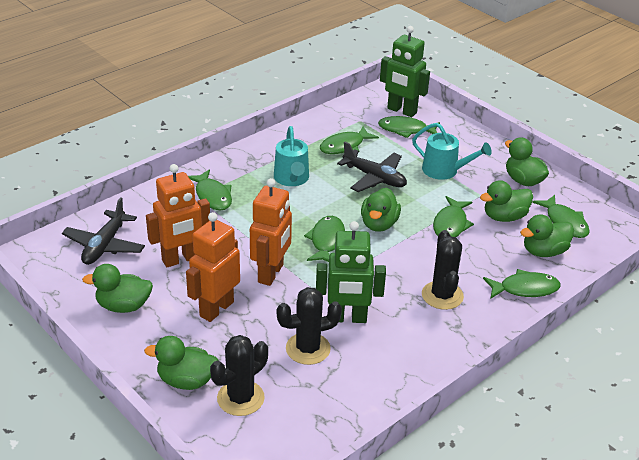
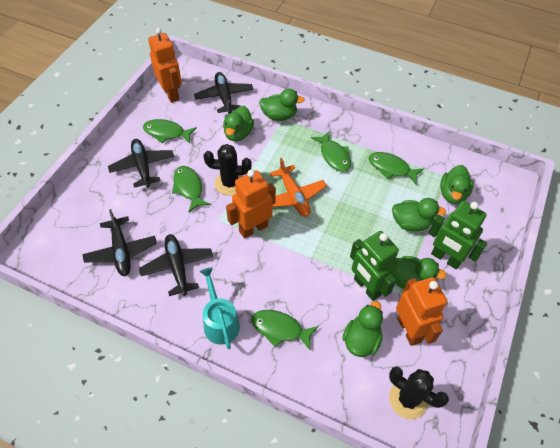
black cactus: 3 -> 2
black plane: 2 -> 4
green fish: 7 -> 5
orange plane: 0 -> 1
turquoise watering can: 2 -> 1

